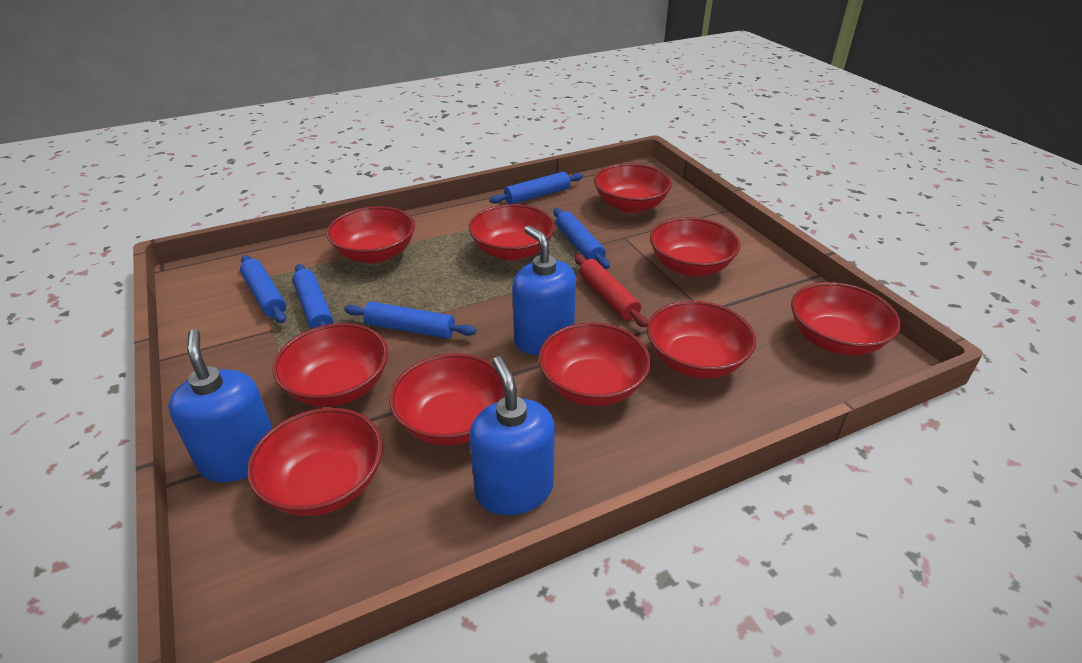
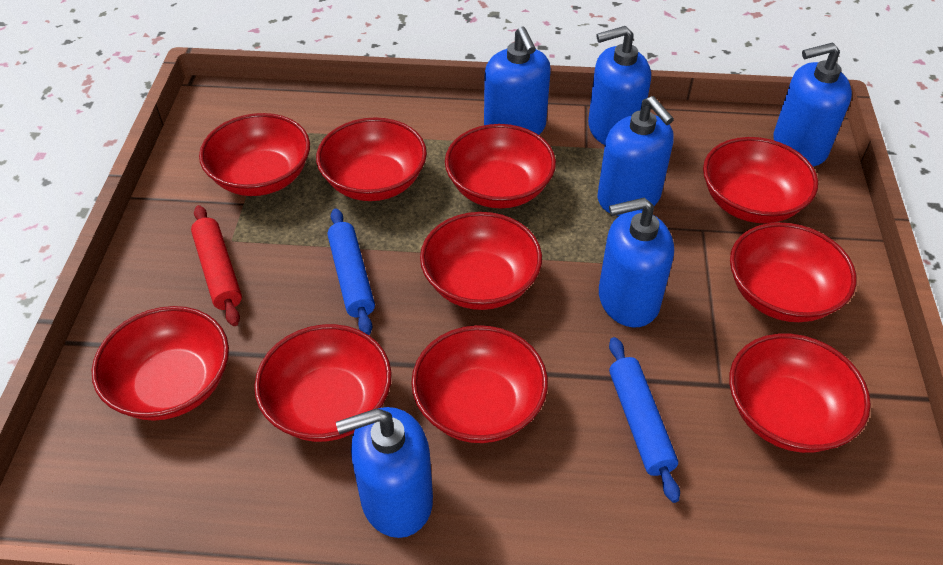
blue rolling pin: 5 -> 2
blue soap dispenser: 3 -> 6

